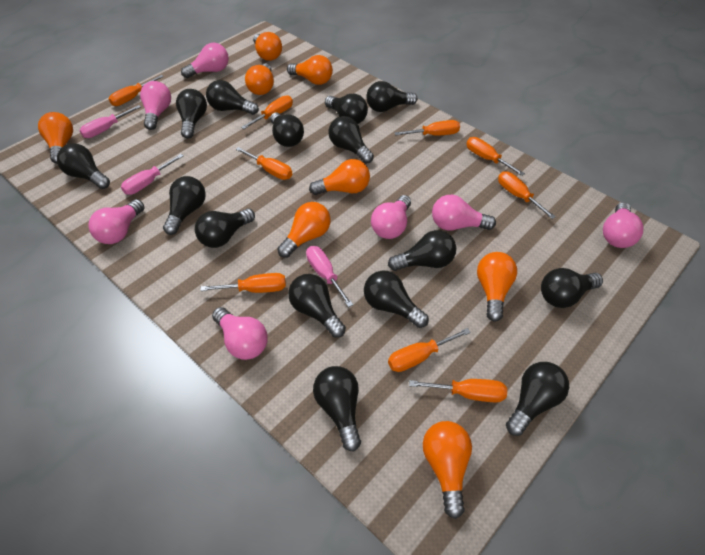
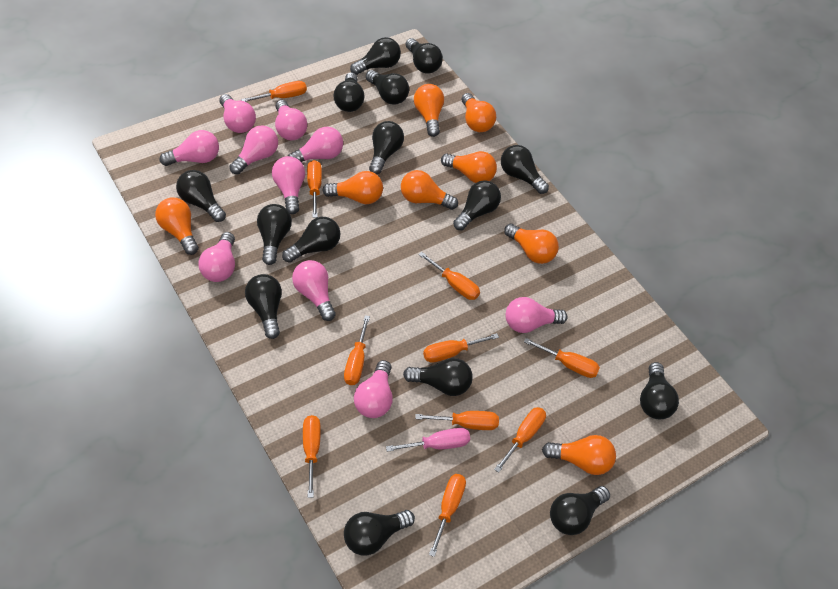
orange screwdriver: 9 -> 10
pink light bulb: 7 -> 10
pink screwdriver: 3 -> 1

